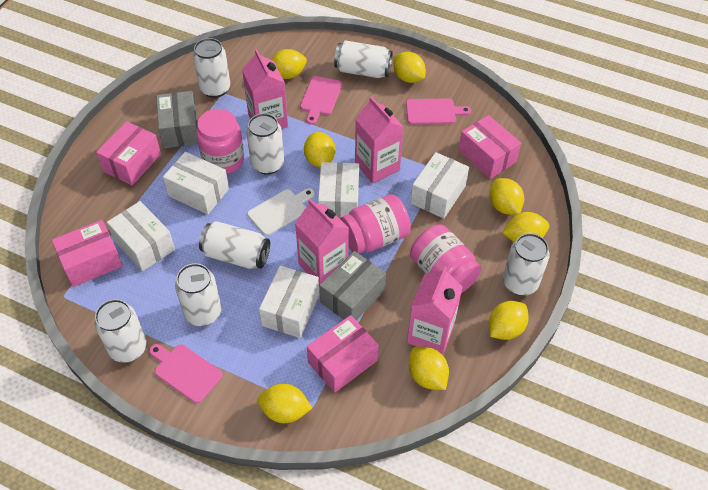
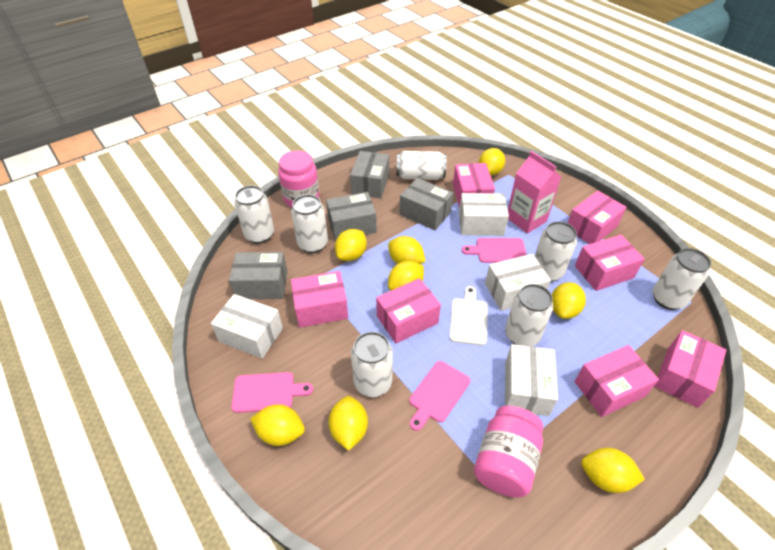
grey box: 2 -> 4
pink box: 4 -> 7
pink carton: 4 -> 1
pink jar: 3 -> 2
white box: 5 -> 4

